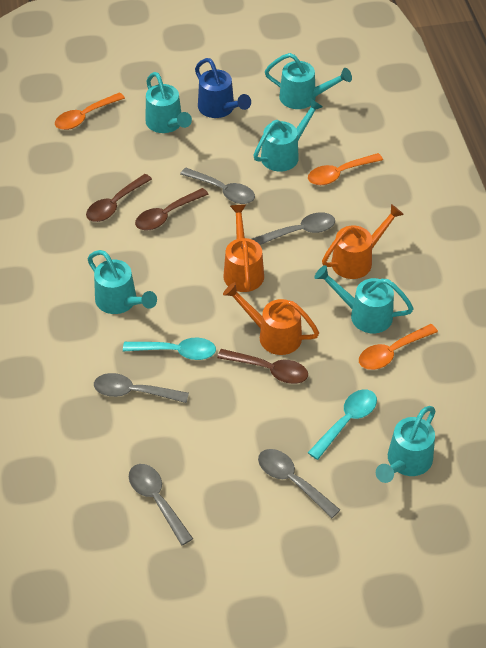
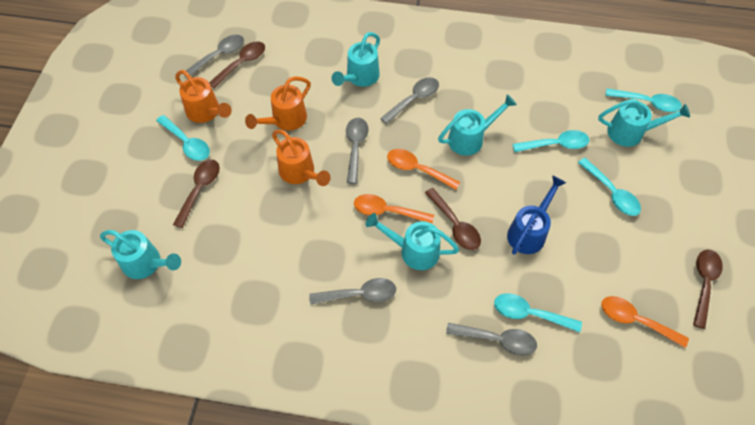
brown spoon: 3 -> 4
turquoise spoon: 2 -> 5
turquoise watering can: 6 -> 5

